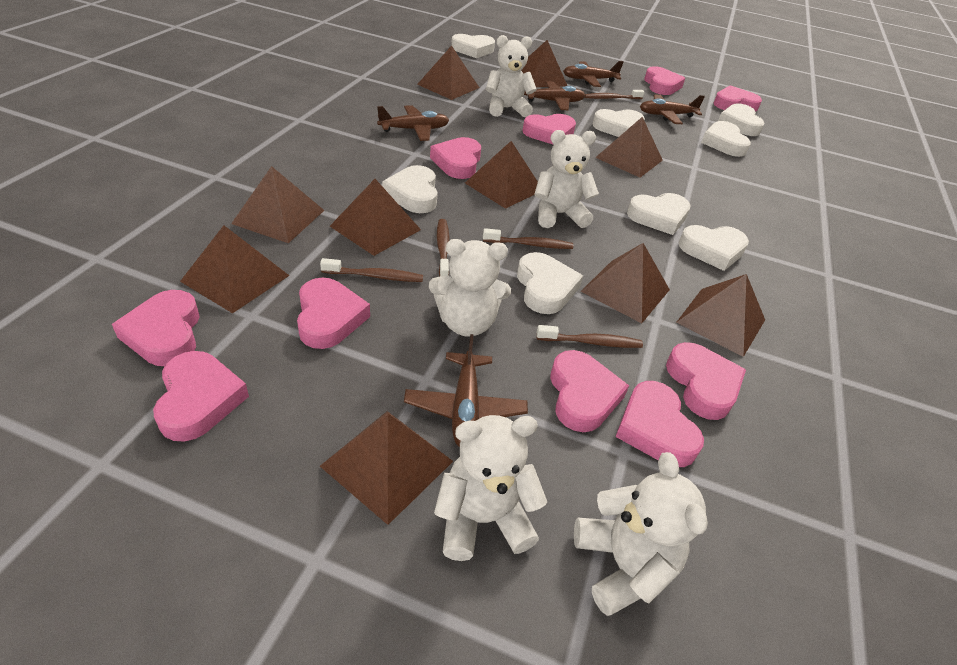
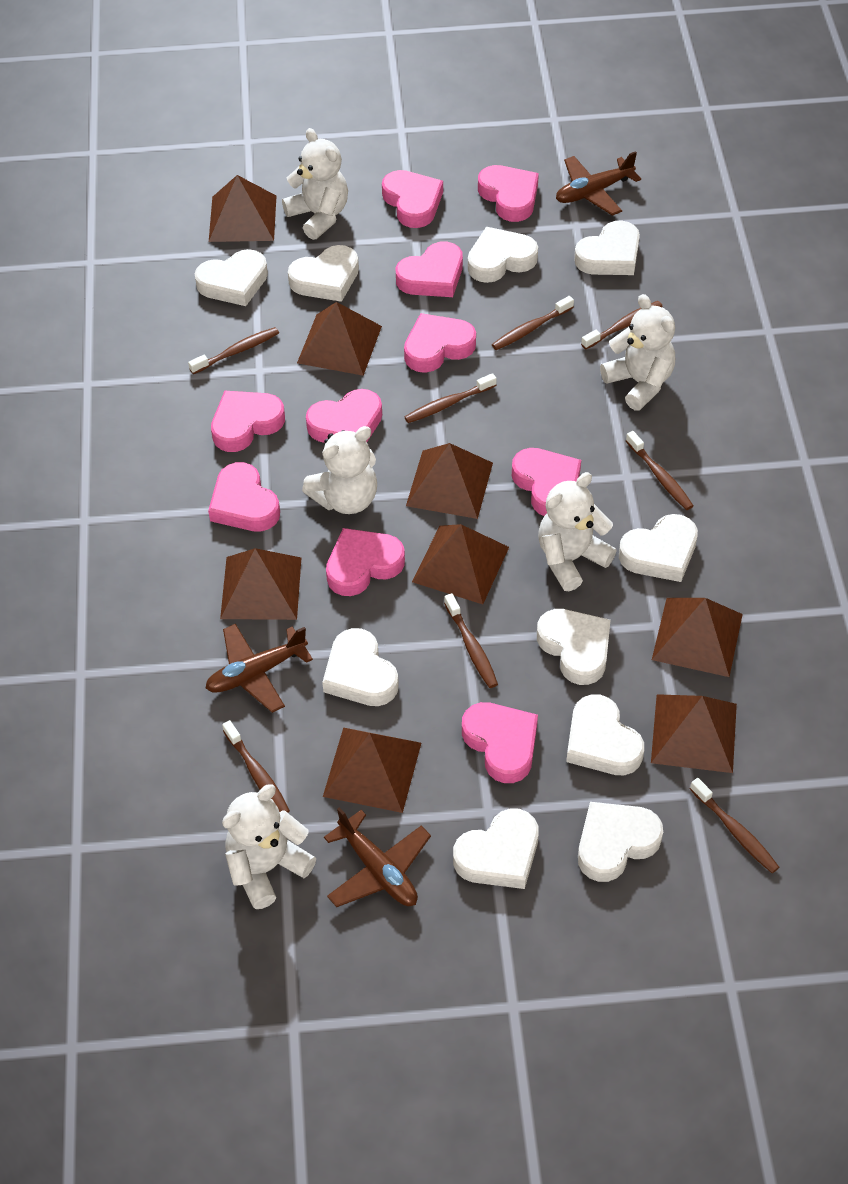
brown plane: 5 -> 3
brown pyramid: 10 -> 8
brown toothbrush: 5 -> 8
white heart: 8 -> 10

